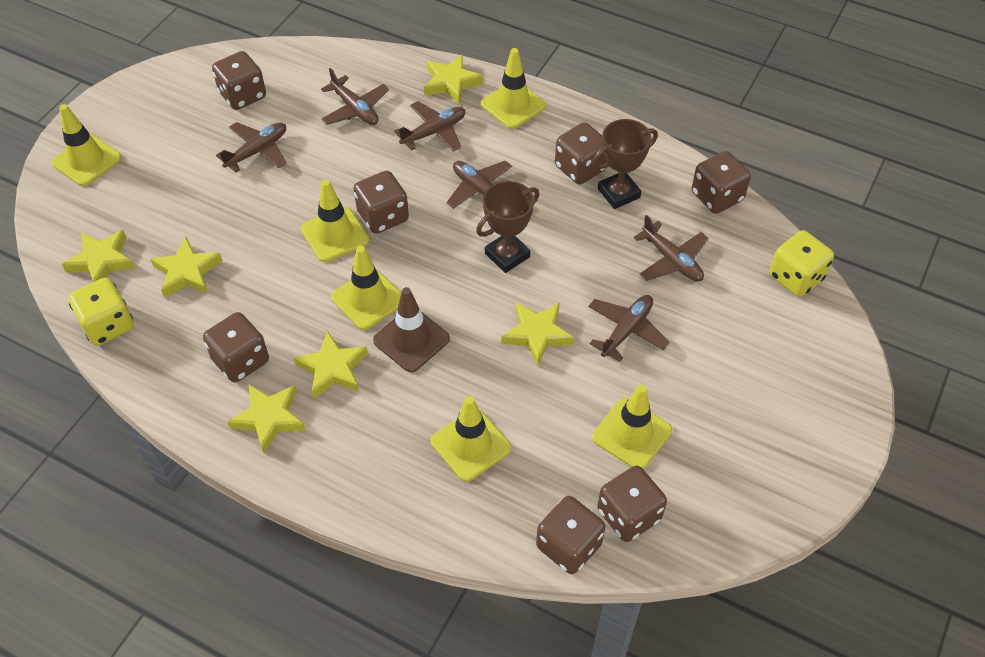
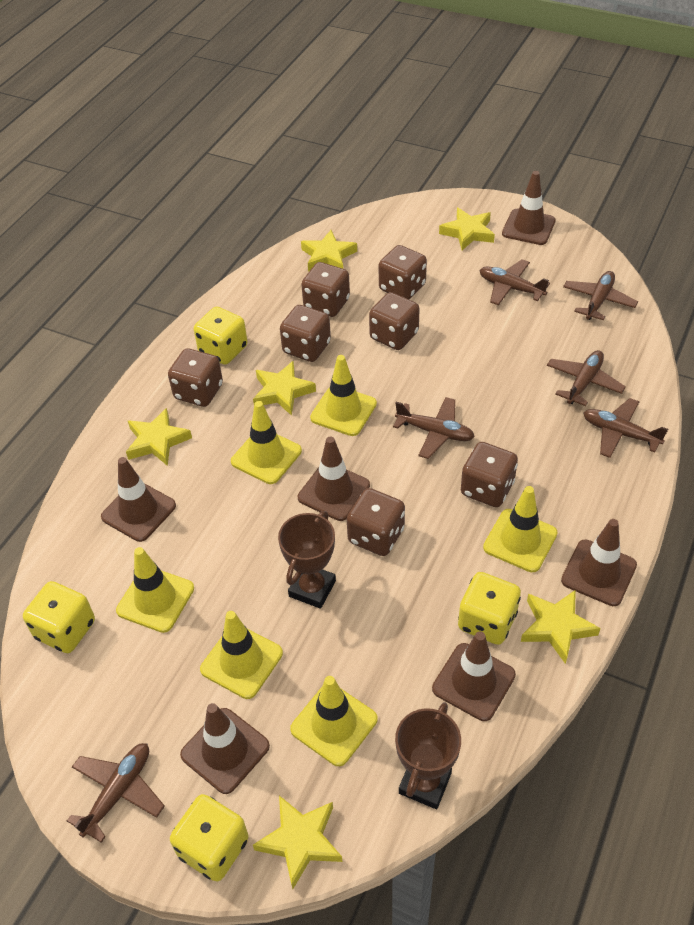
brown traffic cone: 1 -> 6
yellow dice: 2 -> 4

